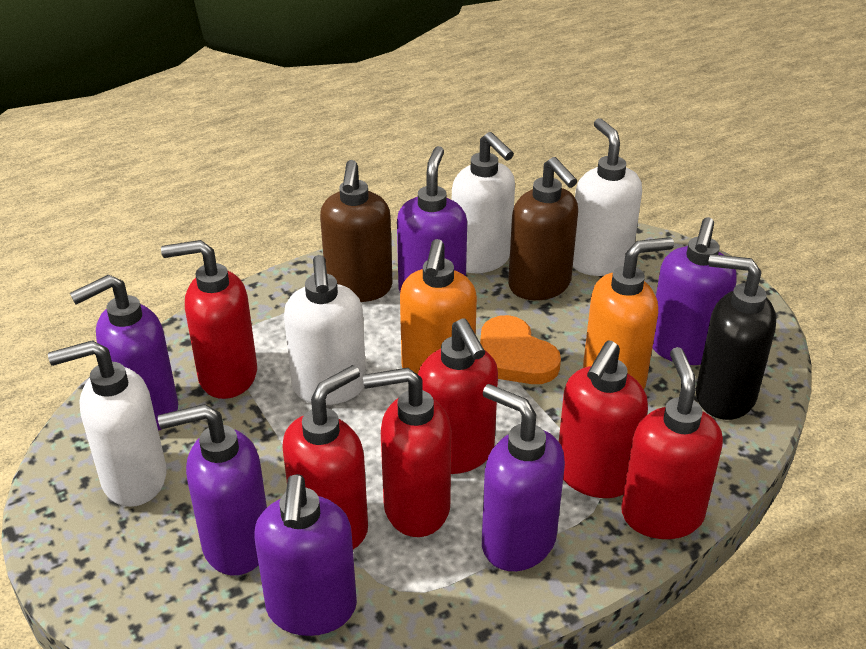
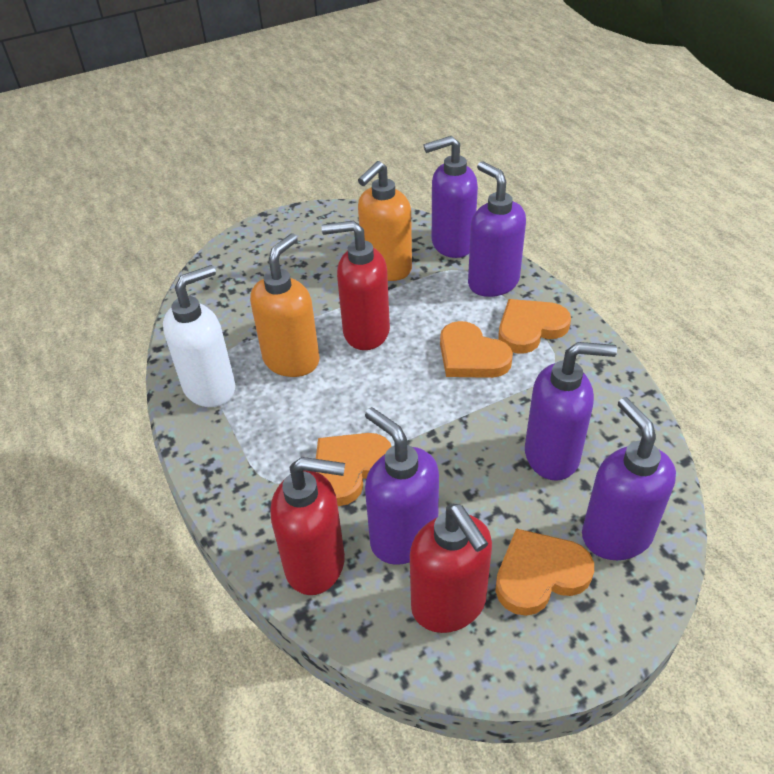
black soap dispenser: 1 -> 0
brown soap dispenser: 2 -> 0
orange heart: 1 -> 4
purple soap dispenser: 6 -> 5
red soap dispenser: 6 -> 3
white soap dispenser: 4 -> 1

